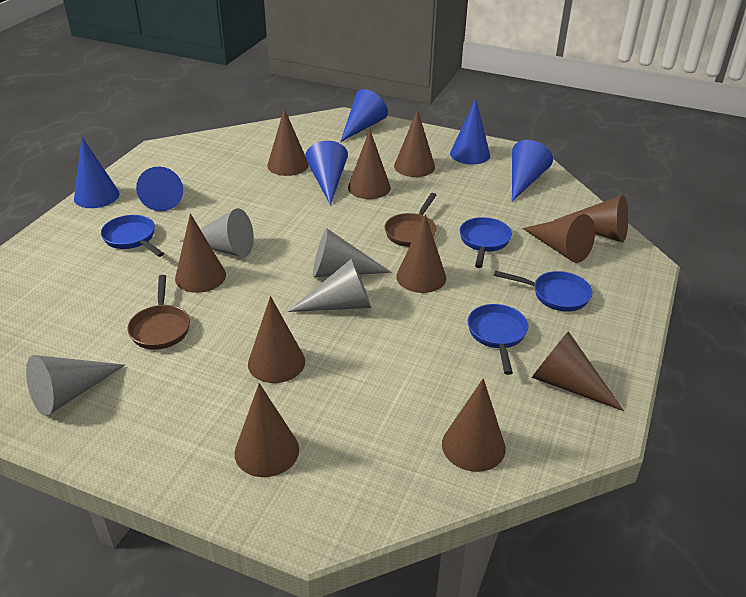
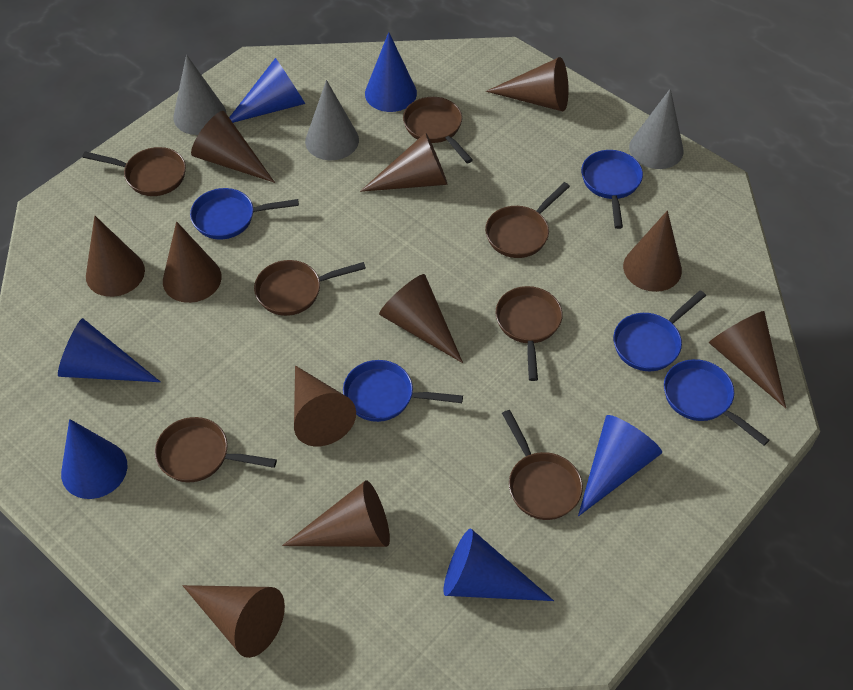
blue pan: 4 -> 5
brown pan: 2 -> 7
grey cone: 4 -> 3

